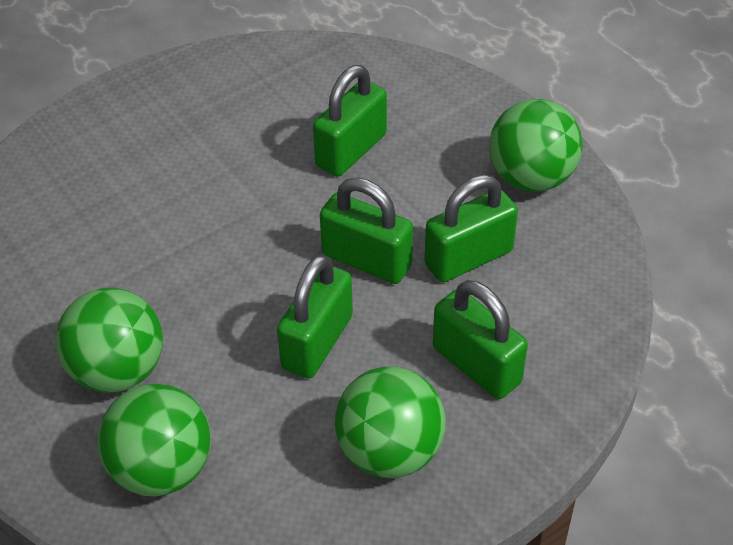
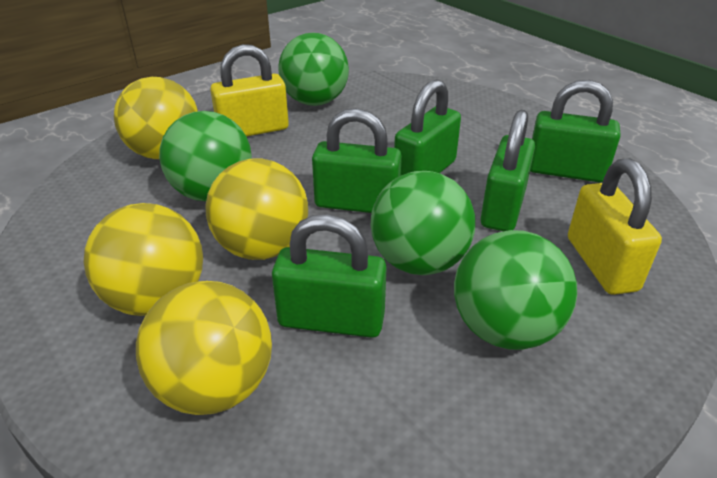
yellow ball: 0 -> 4
yellow padlock: 0 -> 2

